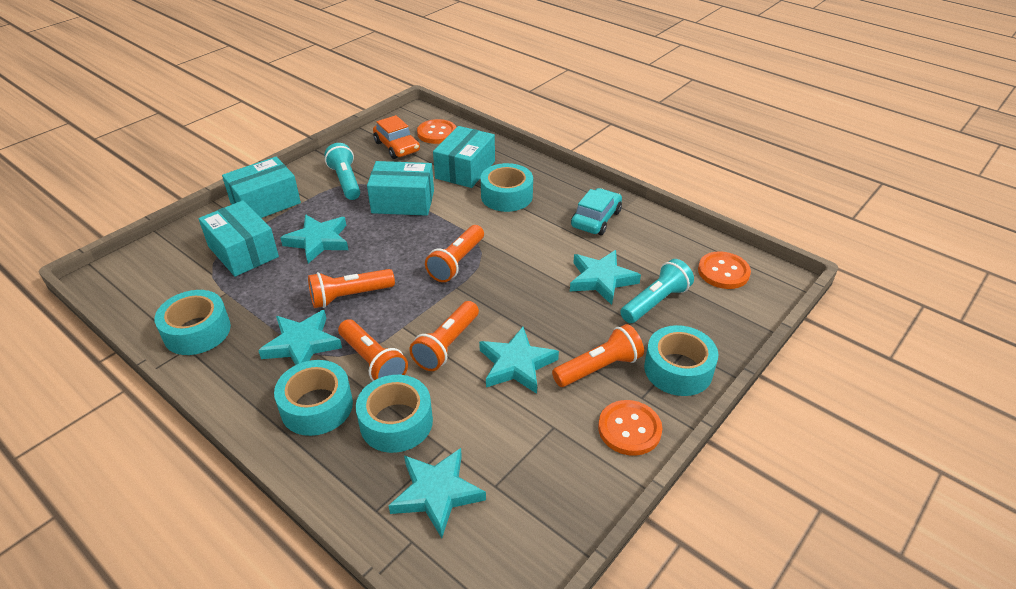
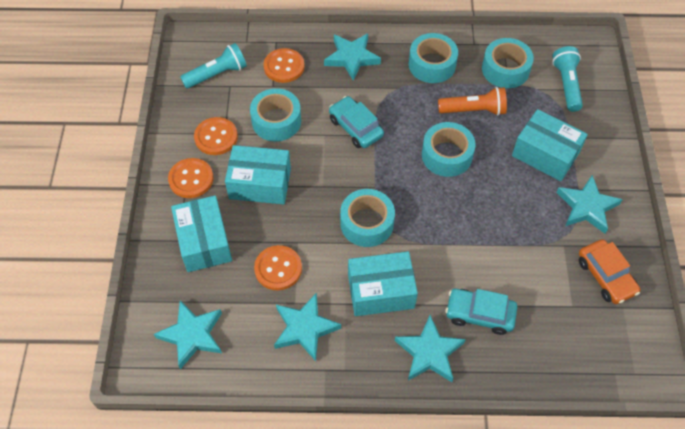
orange button: 3 -> 4
orange flashlight: 5 -> 1
turquoise car: 1 -> 2

